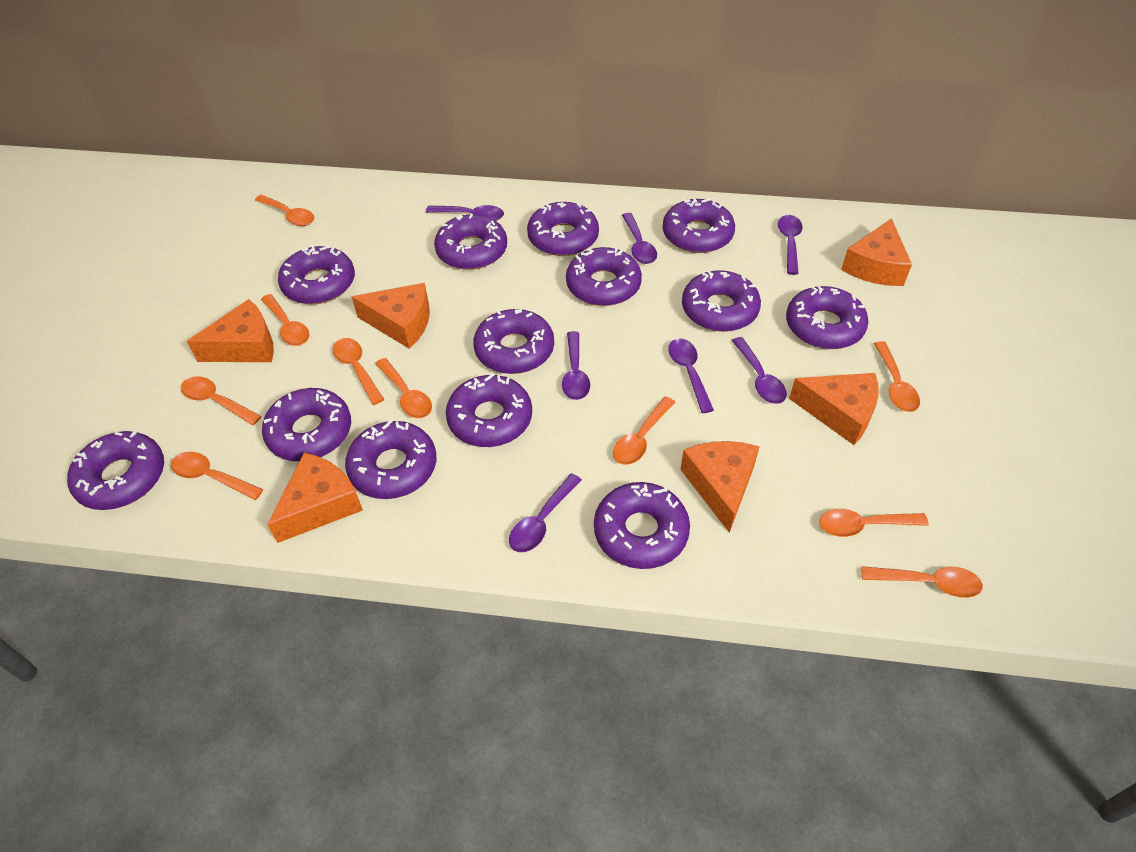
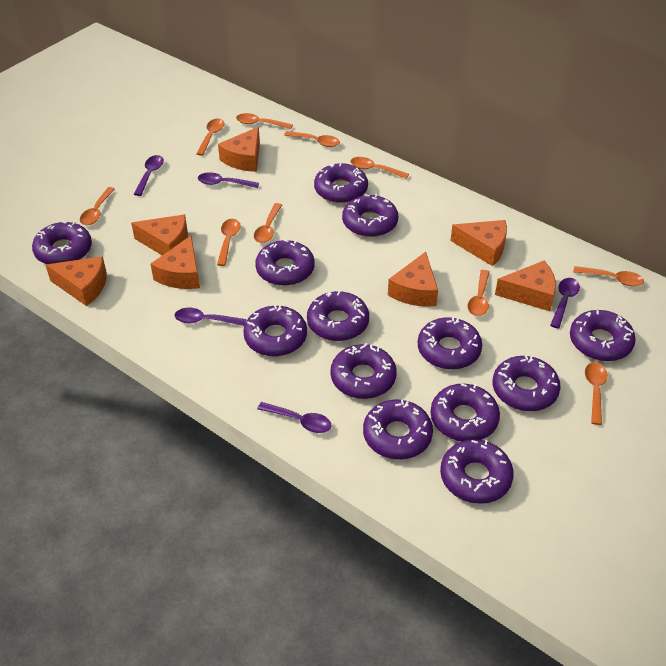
orange cheese: 6 -> 7
purple spoon: 7 -> 5

